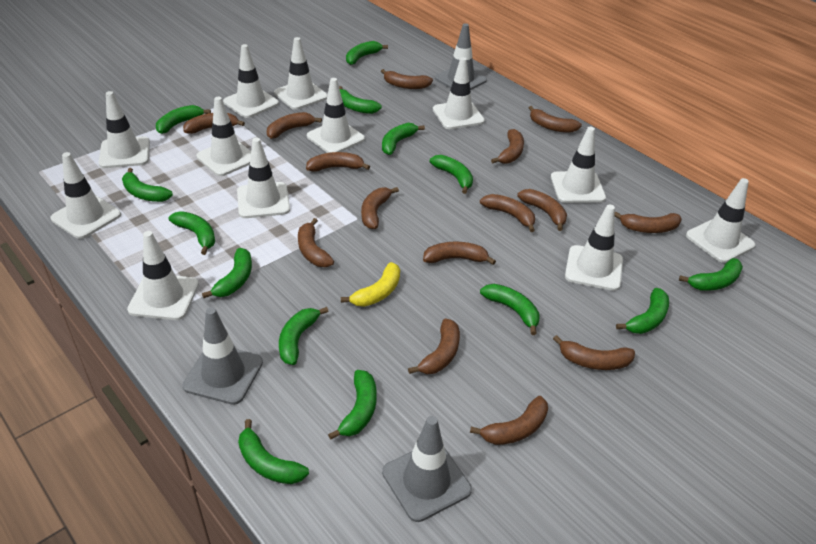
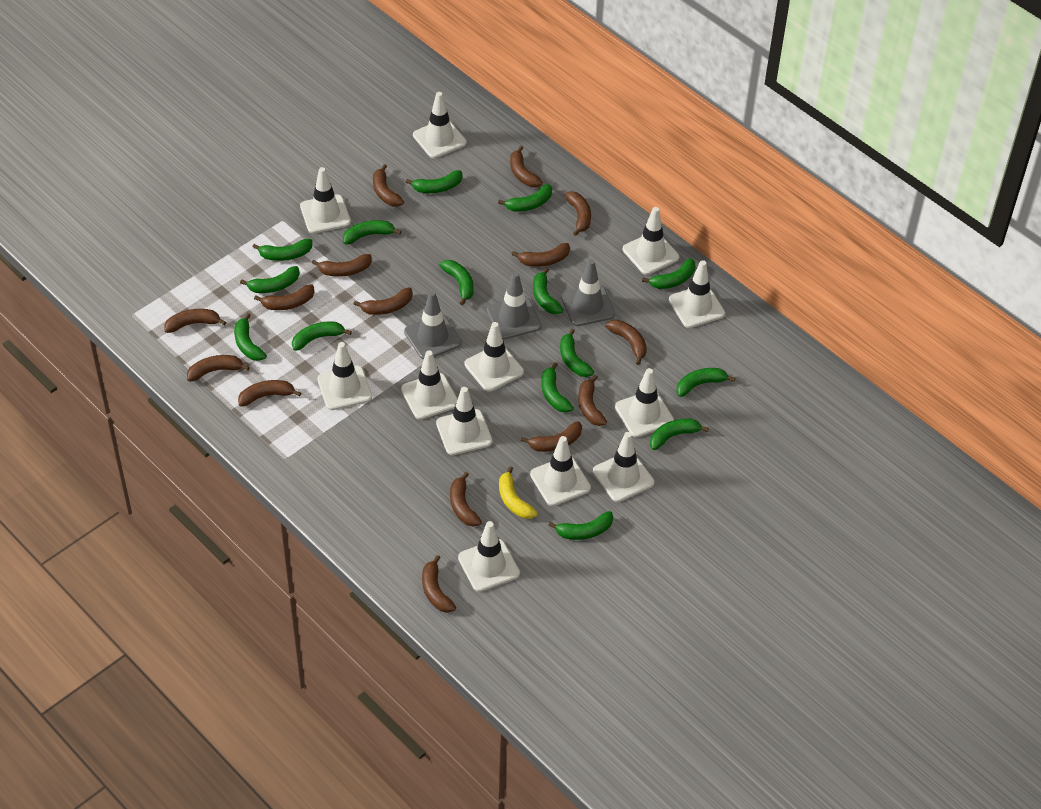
green banana: 14 -> 15

